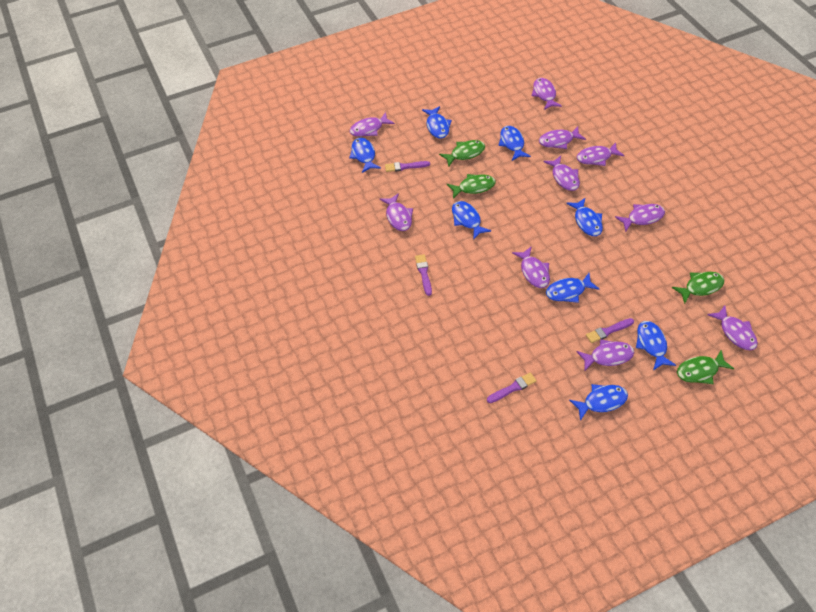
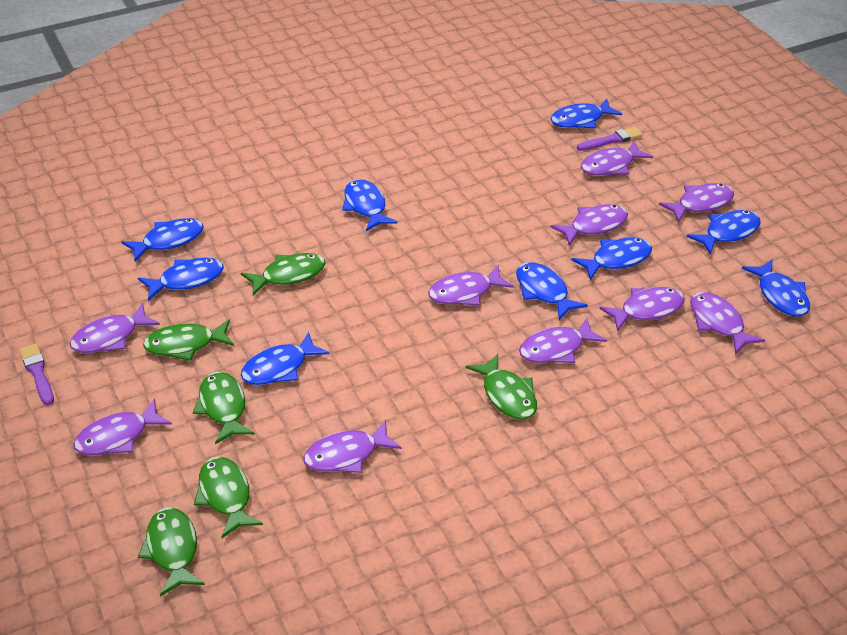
blue fish: 8 -> 9
green fish: 4 -> 6
purple brush: 4 -> 2

